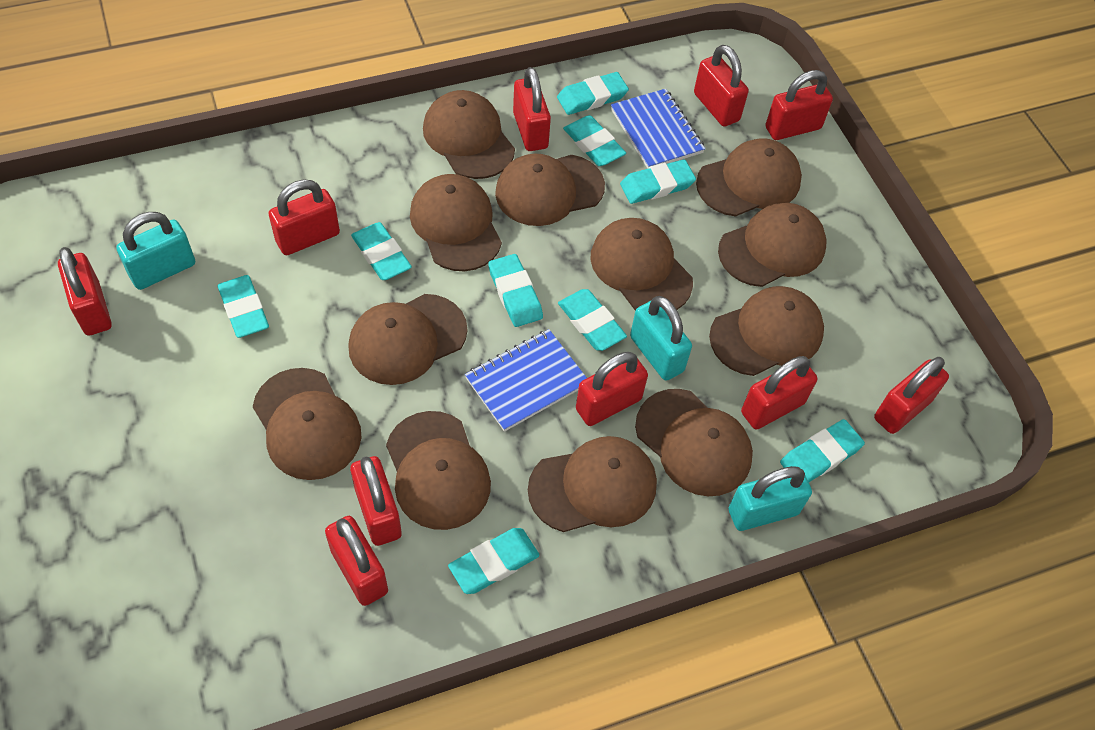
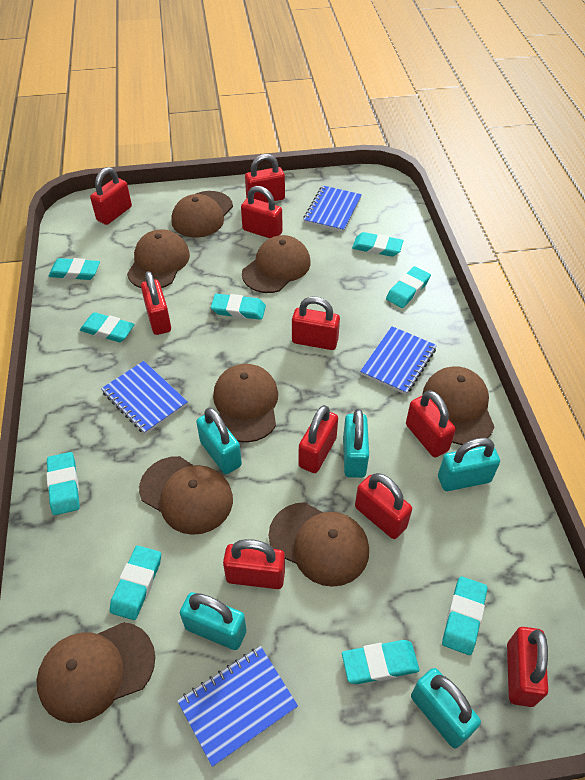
blue notebook: 2 -> 4
brown cap: 12 -> 8
turquoise padlock: 3 -> 5

